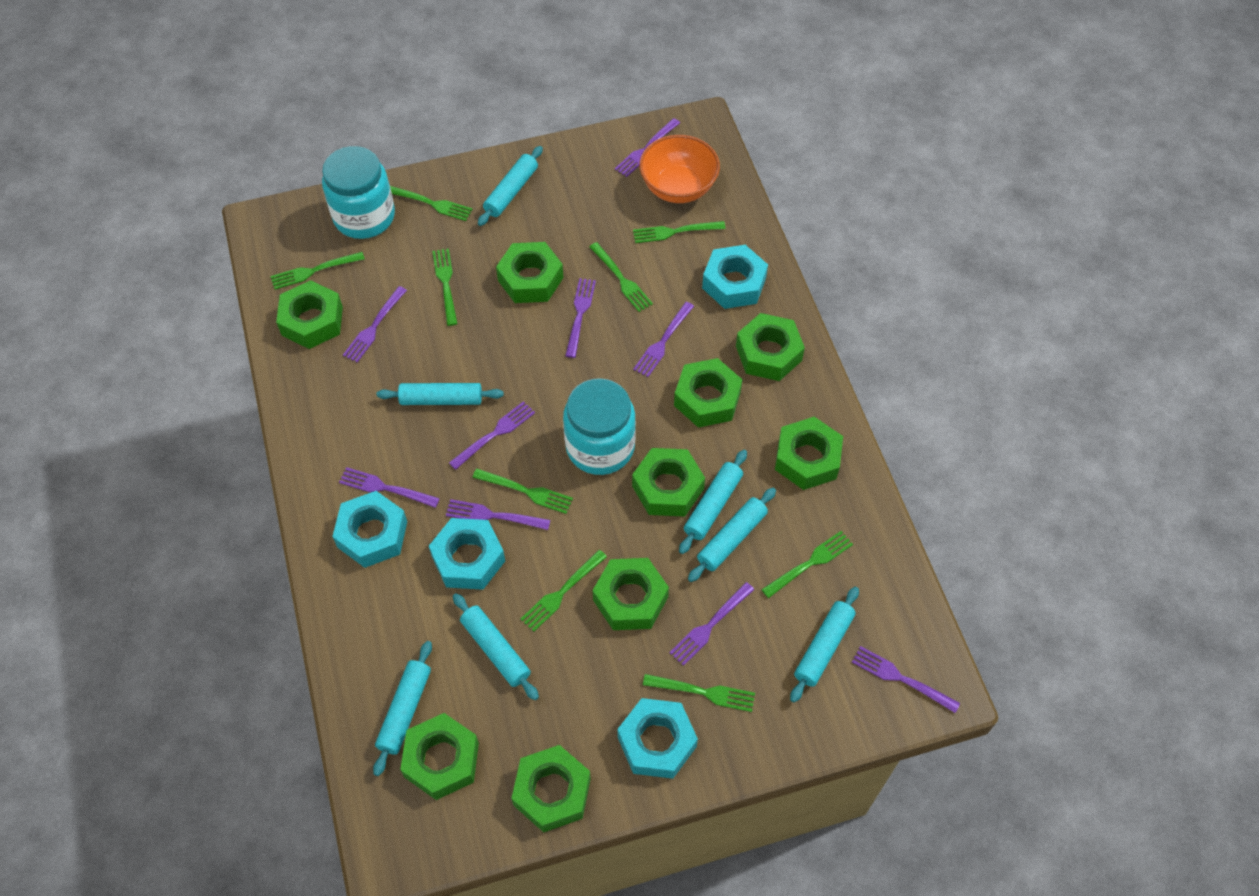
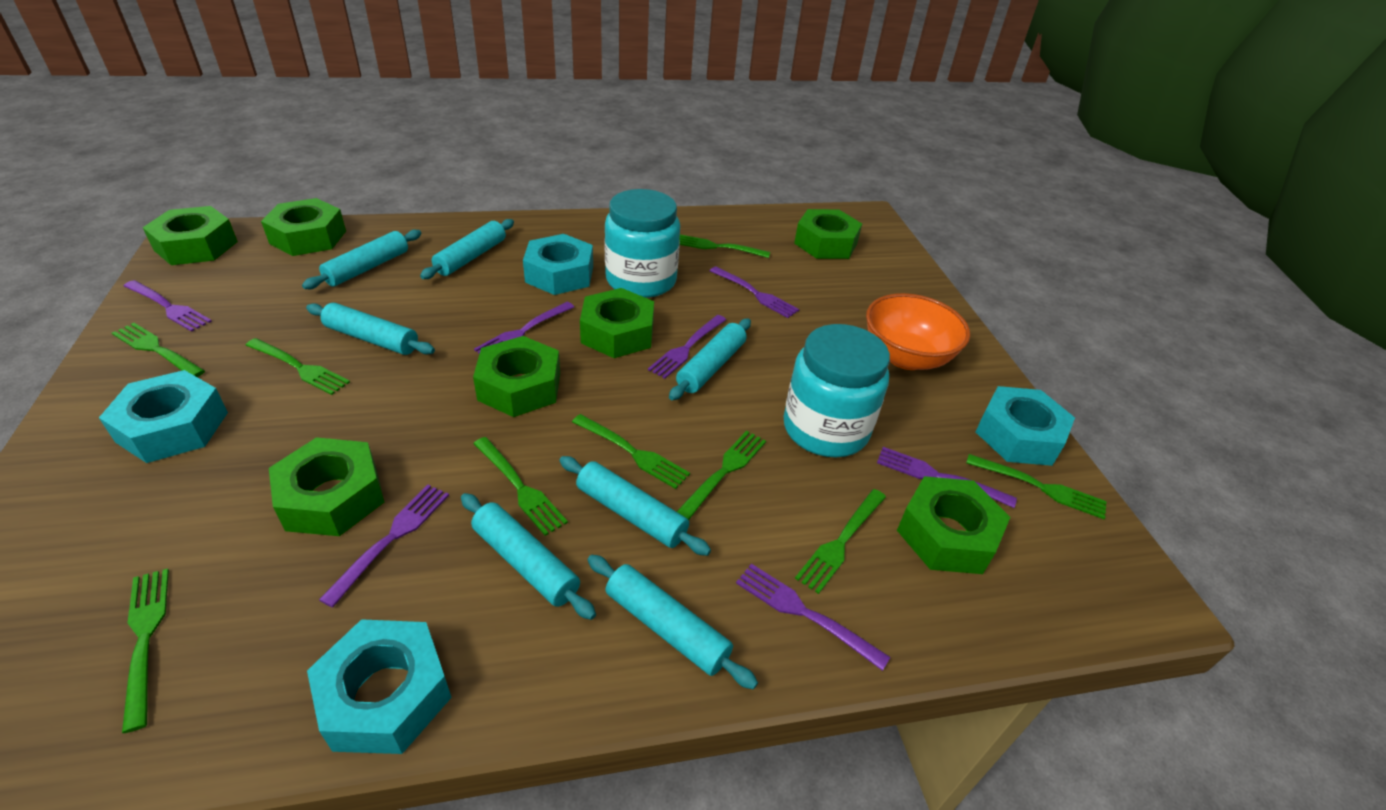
green nut: 9 -> 7
purple fork: 9 -> 7

